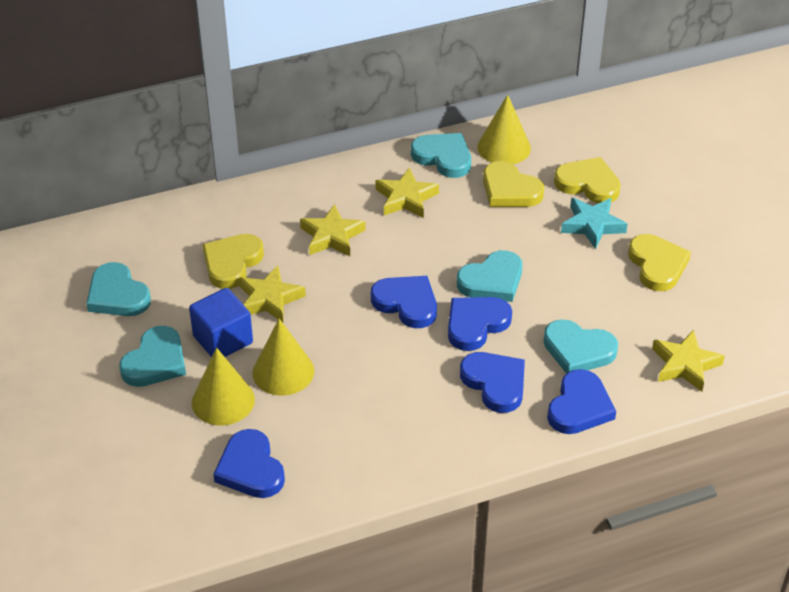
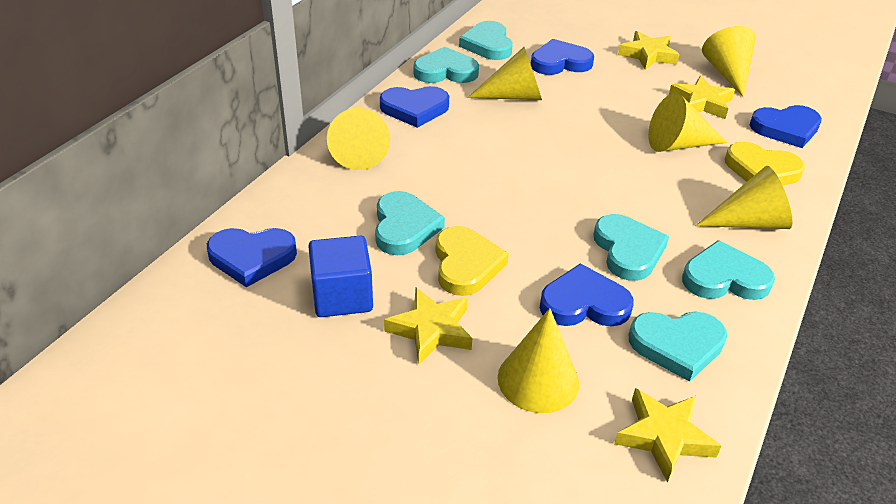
turquoise heart: 5 -> 6
turquoise star: 1 -> 0
yellow cone: 3 -> 6
yellow heart: 4 -> 2

